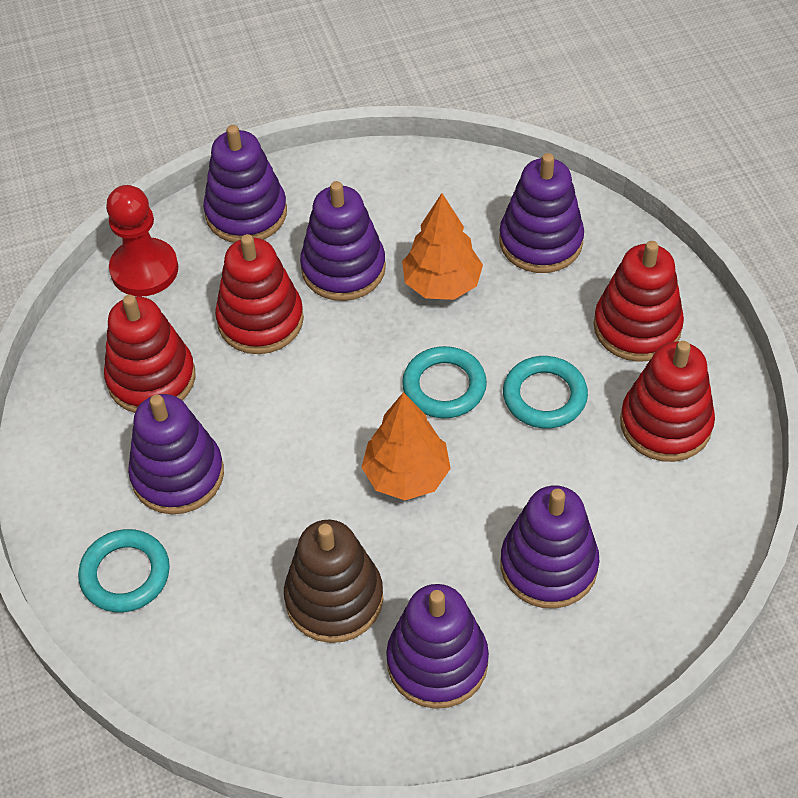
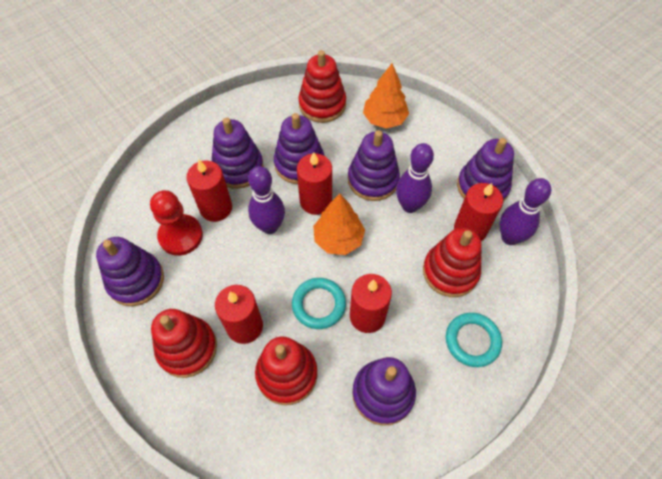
brown stacking toy: 1 -> 0
purple bowling pin: 0 -> 3
red candle: 0 -> 5
turquoise ring: 3 -> 2

